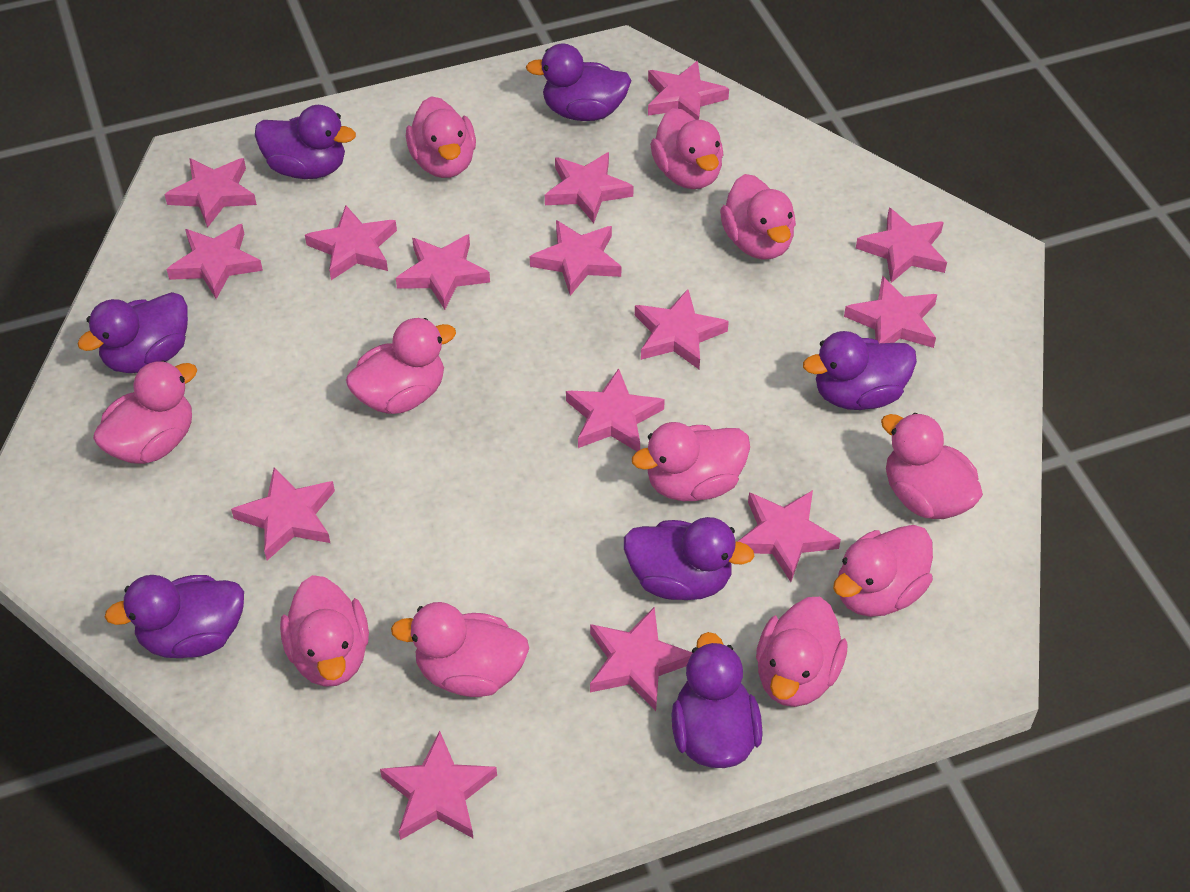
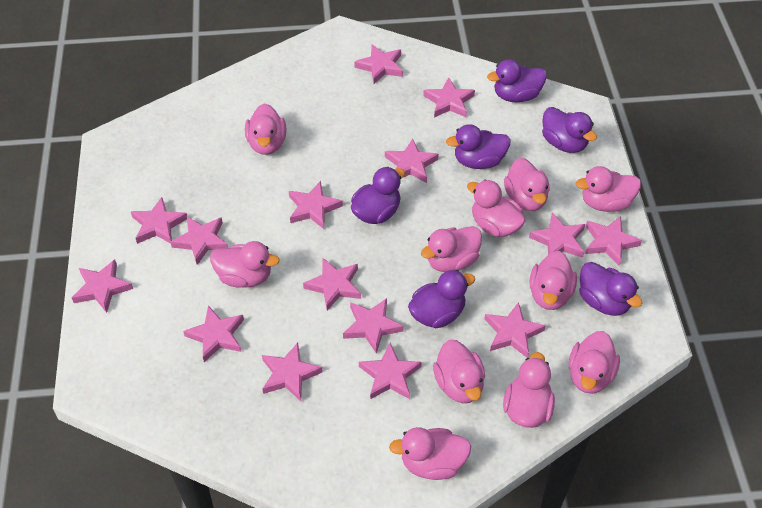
purple duck: 7 -> 6

